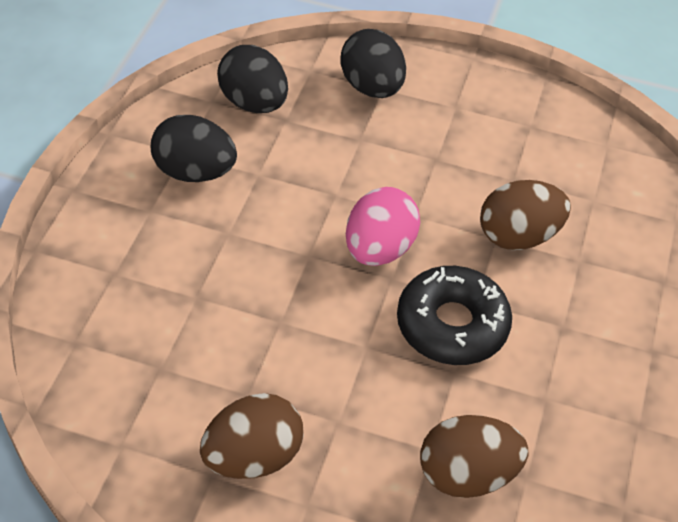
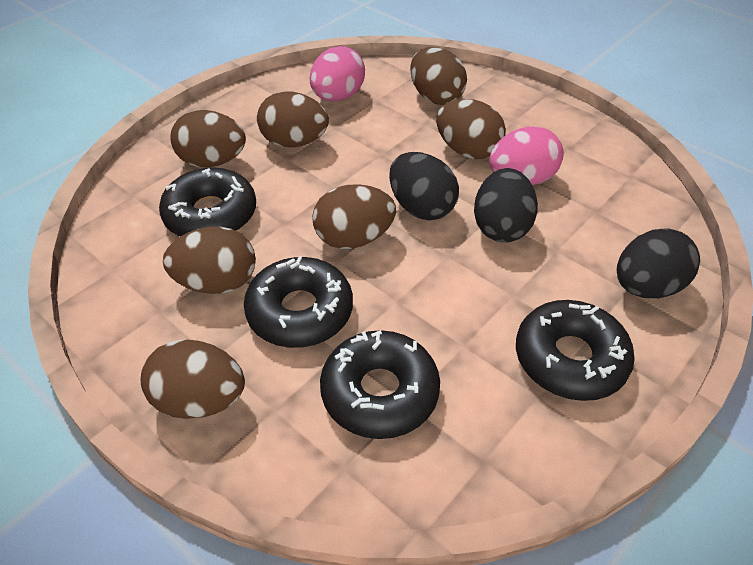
black donut: 1 -> 4
brown egg: 3 -> 7
pink egg: 1 -> 2

